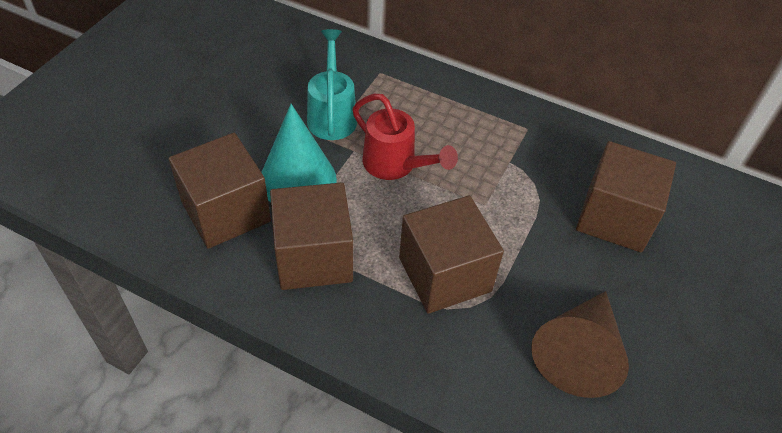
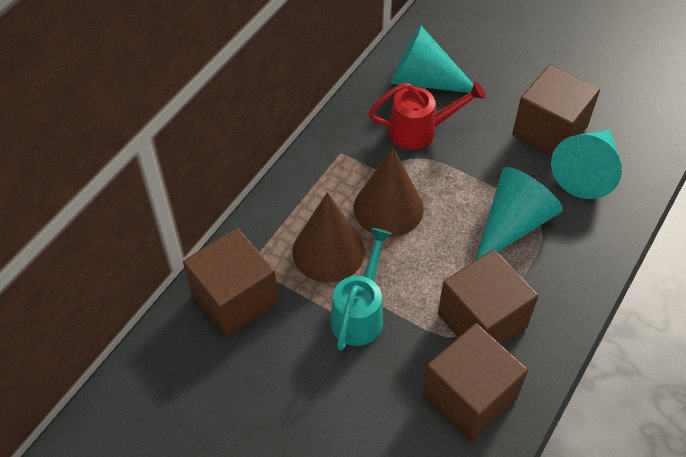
brown cone: 1 -> 2
turquoise cone: 1 -> 3

